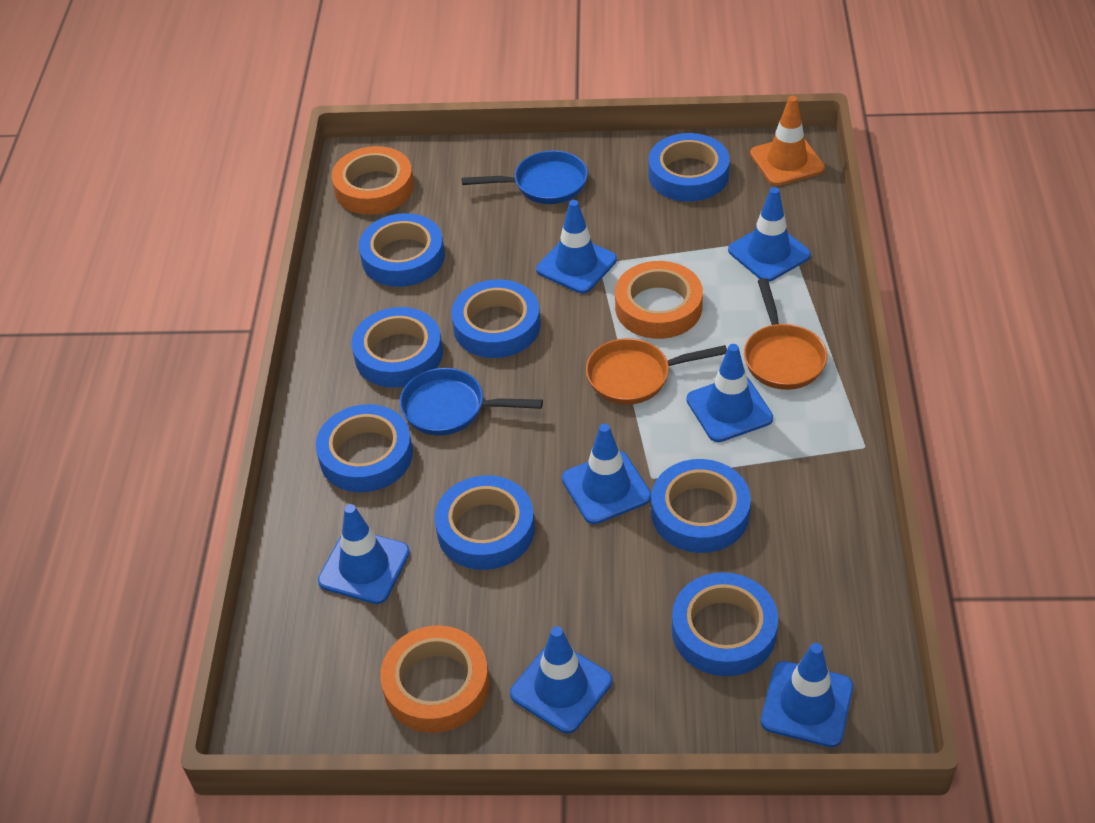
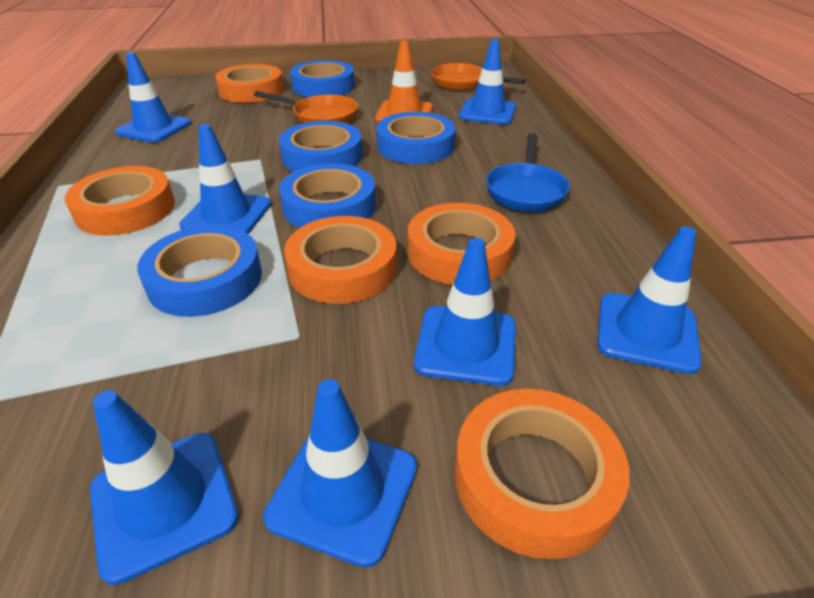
blue pan: 2 -> 1
blue tape: 8 -> 5
orange tape: 3 -> 5

